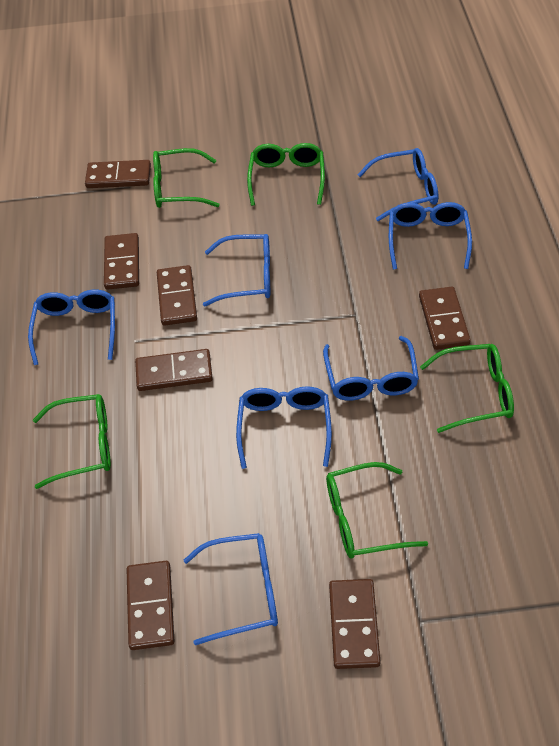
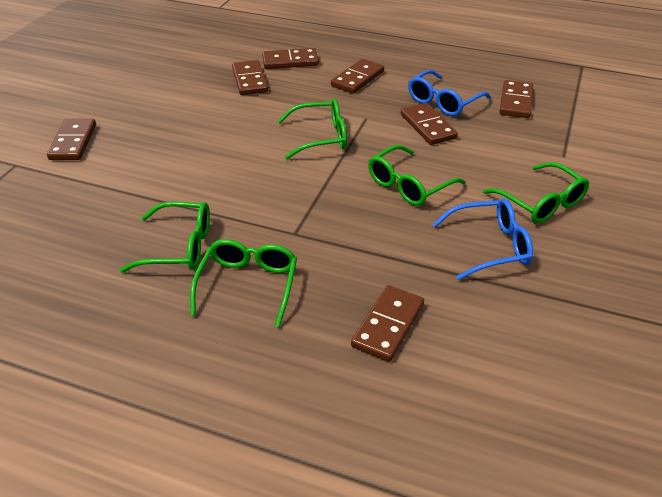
blue glasses: 7 -> 2

